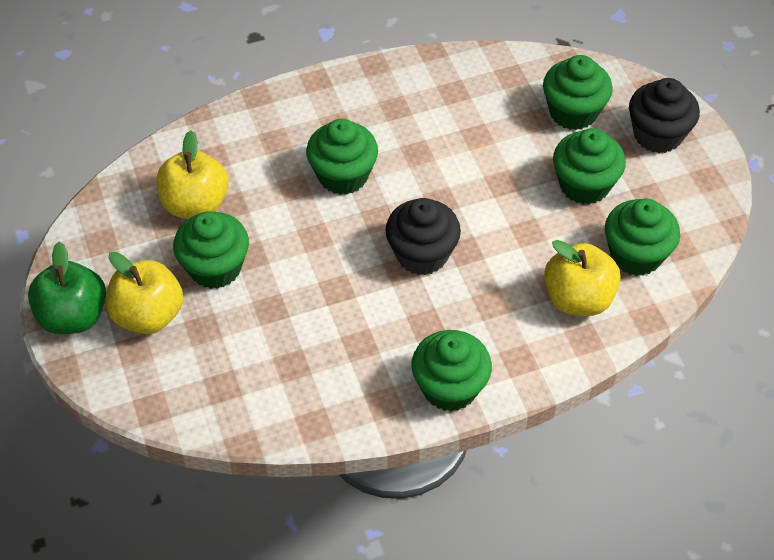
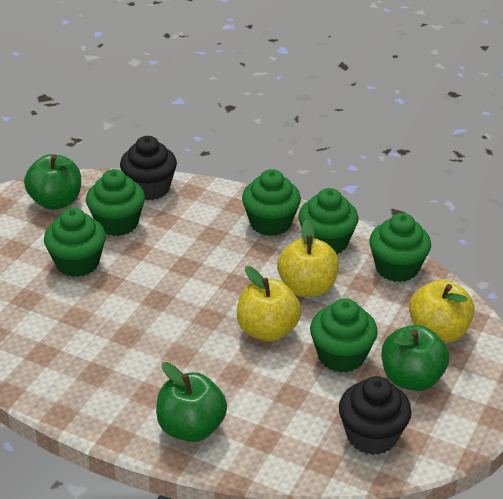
green apple: 1 -> 3

